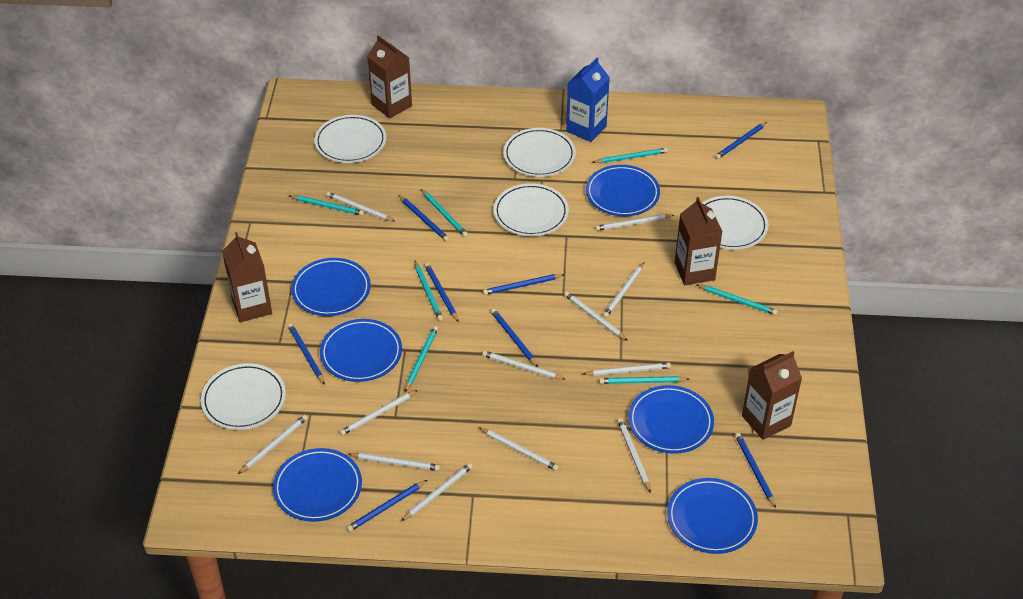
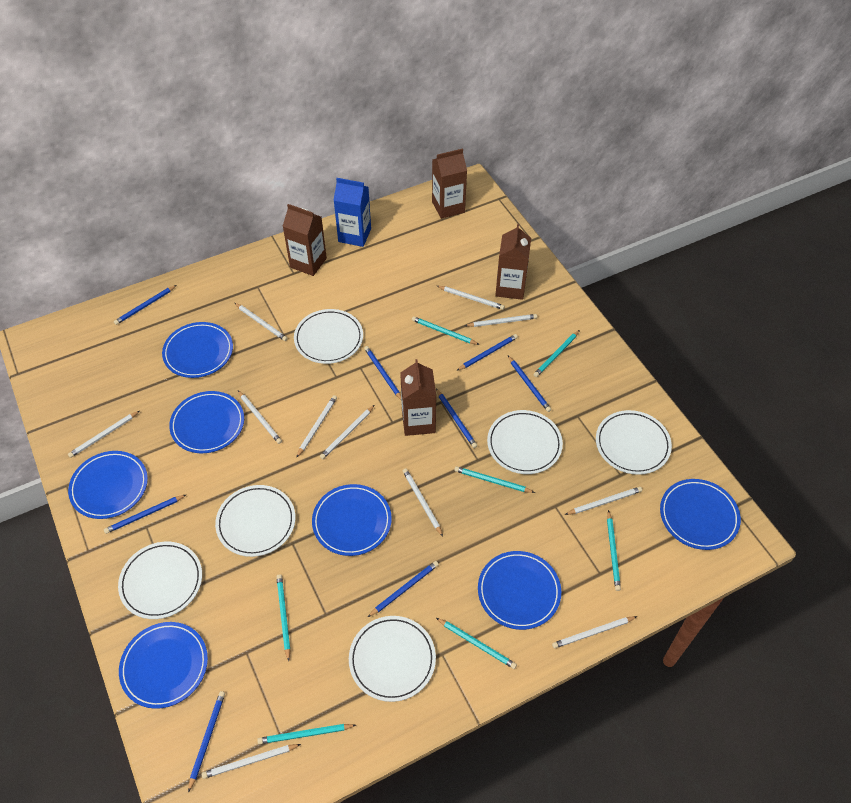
blue plate: 6 -> 7
white pencil: 12 -> 11
white plate: 5 -> 6

